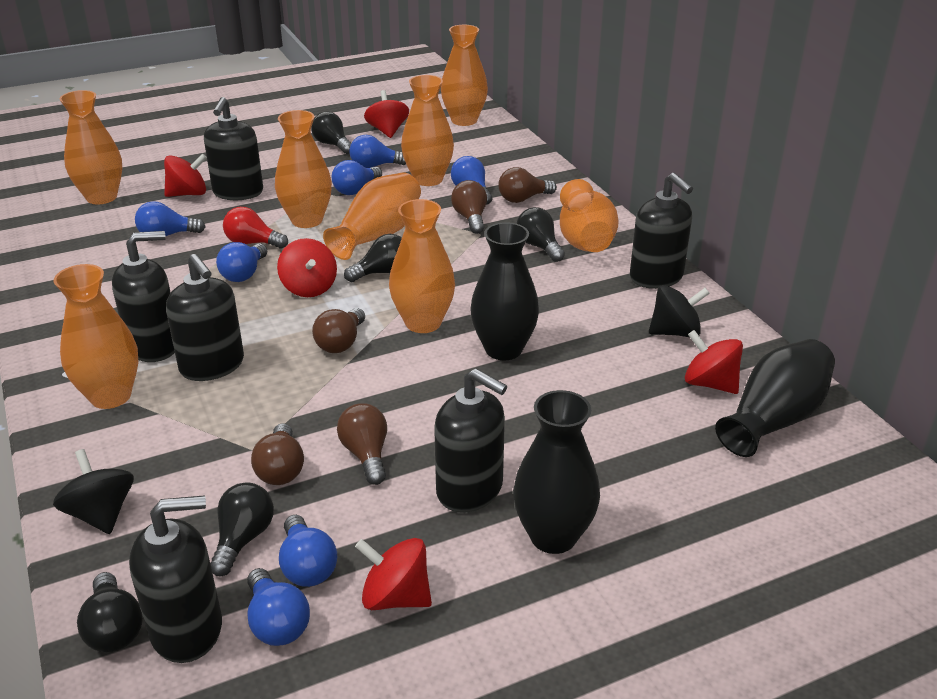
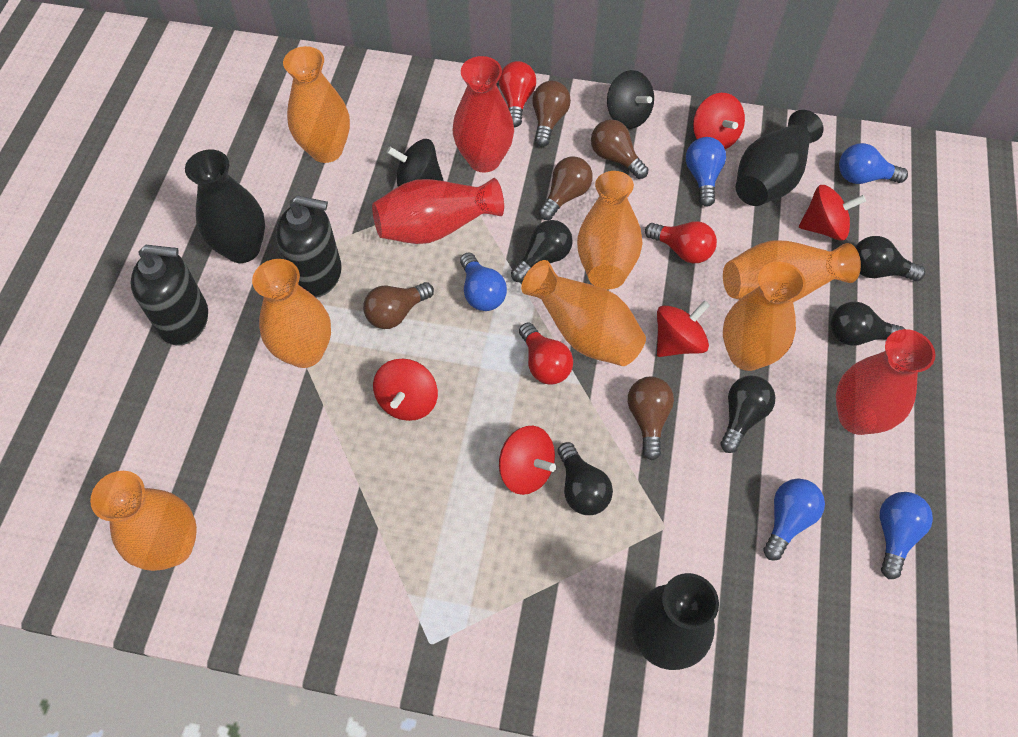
black soap dispenser: 6 -> 2
blue light bulb: 7 -> 5
orange vase: 8 -> 7
red light bulb: 1 -> 3
red vase: 0 -> 3

